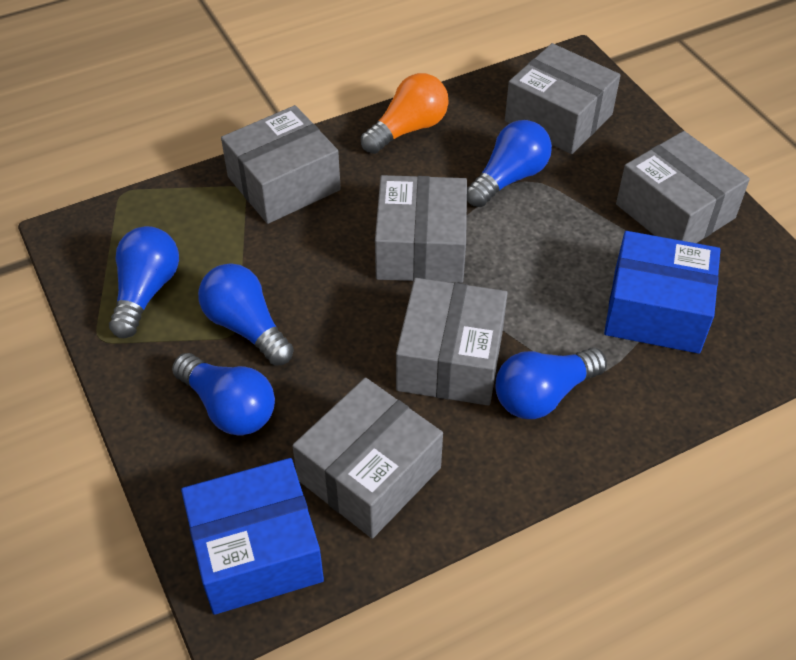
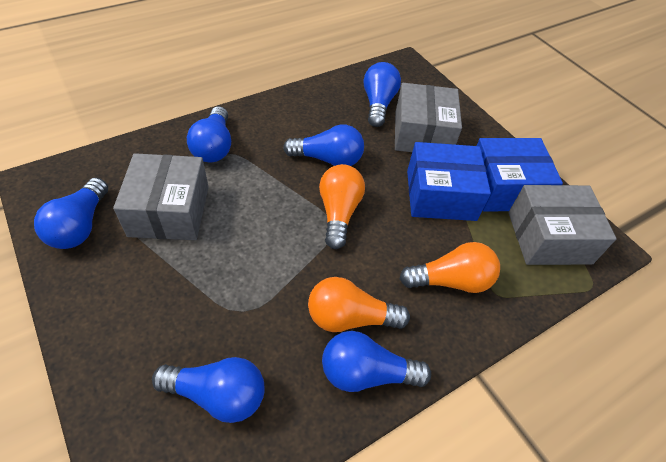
blue light bulb: 5 -> 6
grey box: 6 -> 3
orange light bulb: 1 -> 3

